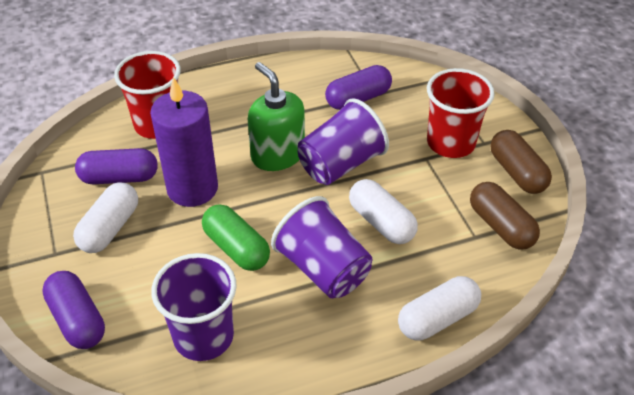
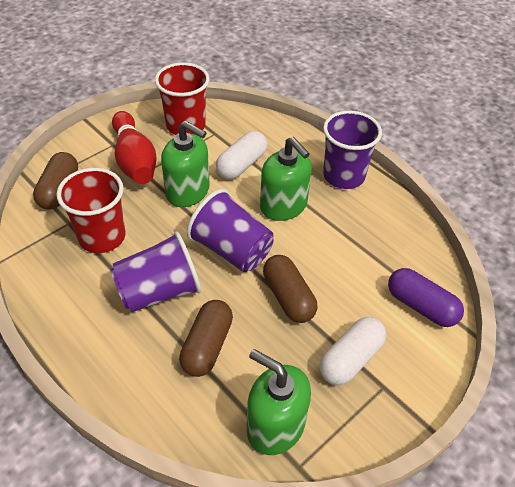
brown capsule: 2 -> 3
green capsule: 1 -> 0
green soap dispenser: 1 -> 3
purple candle: 1 -> 0
purple capsule: 3 -> 1
red bowling pin: 0 -> 1
white capsule: 3 -> 2

